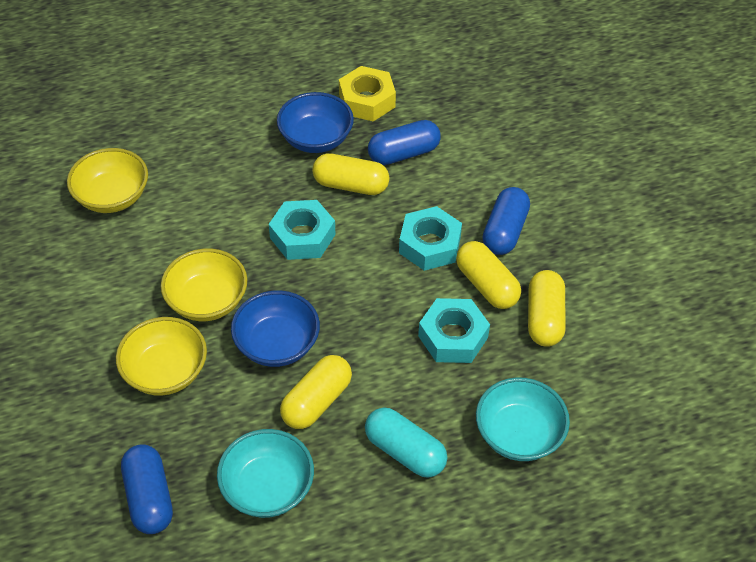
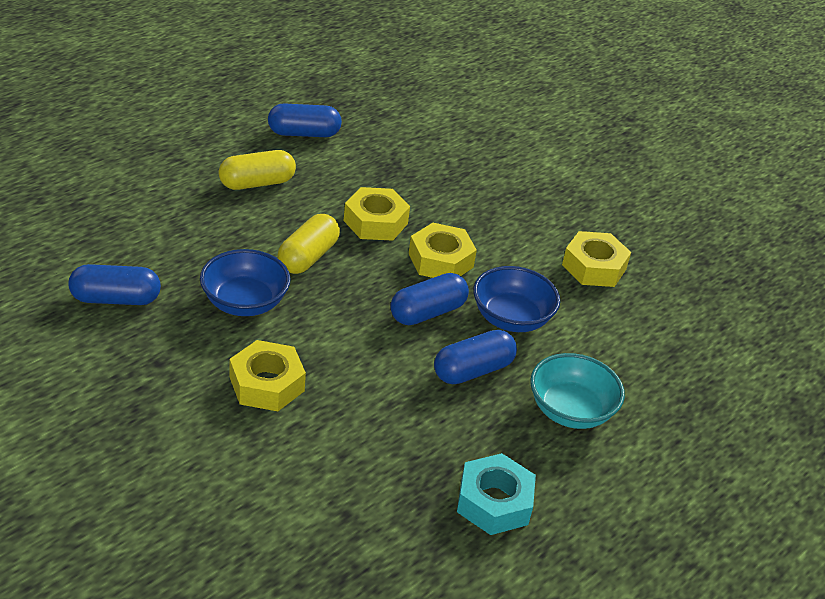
blue capsule: 3 -> 4
turquoise bowl: 2 -> 1
turquoise capsule: 1 -> 0
turquoise nut: 3 -> 1
yellow bowl: 3 -> 0
yellow capsule: 4 -> 2
yellow nut: 1 -> 4

